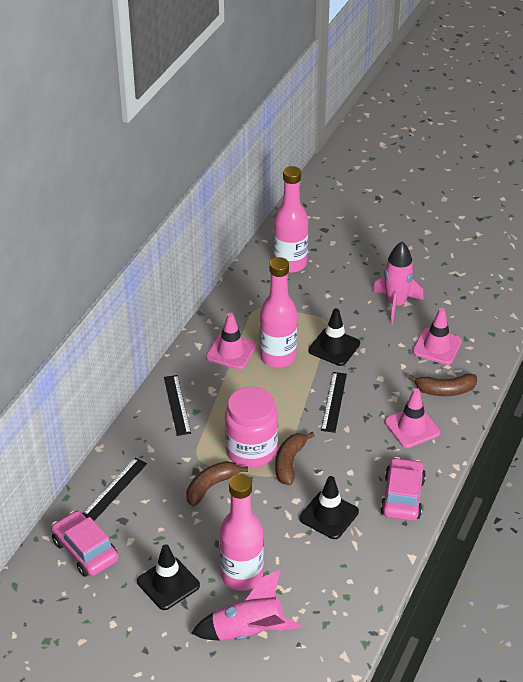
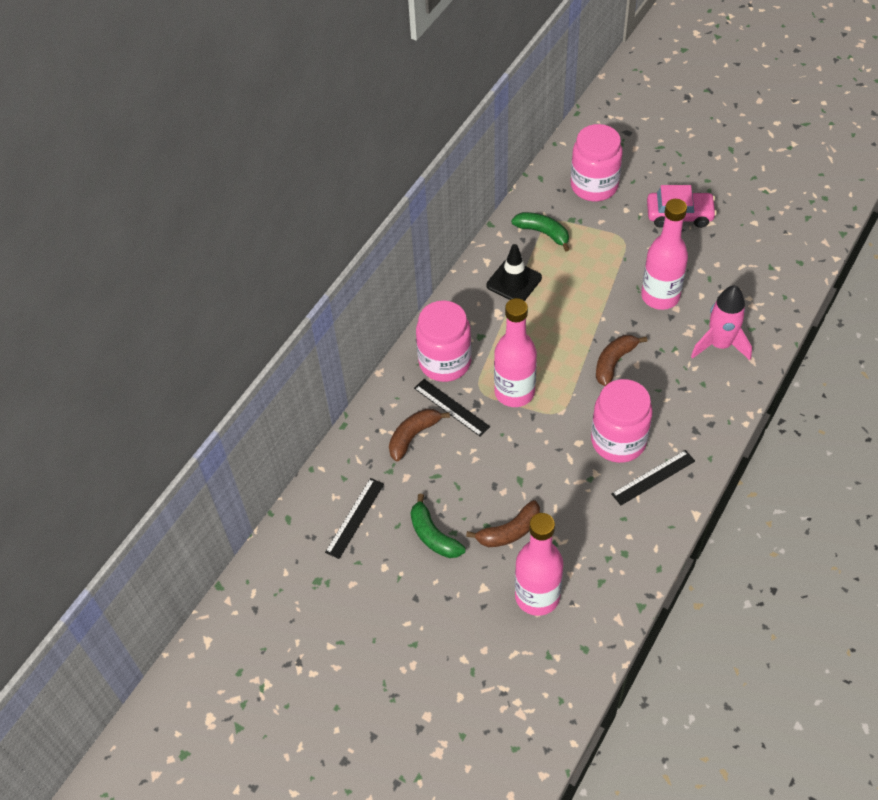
black traffic cone: 3 -> 1
green banana: 0 -> 2
pink car: 2 -> 1
pink jar: 1 -> 3
pink rocket: 2 -> 1
pink traffic cone: 3 -> 0

